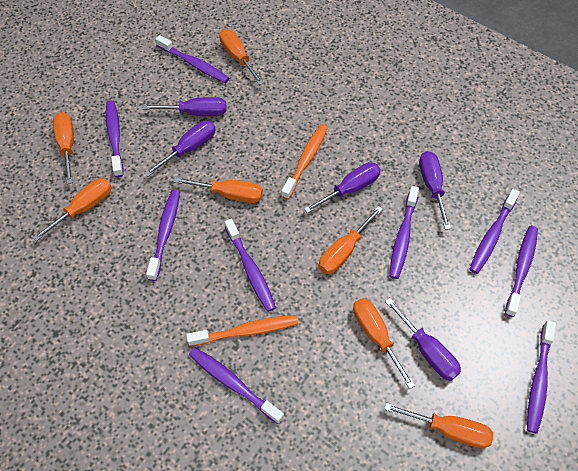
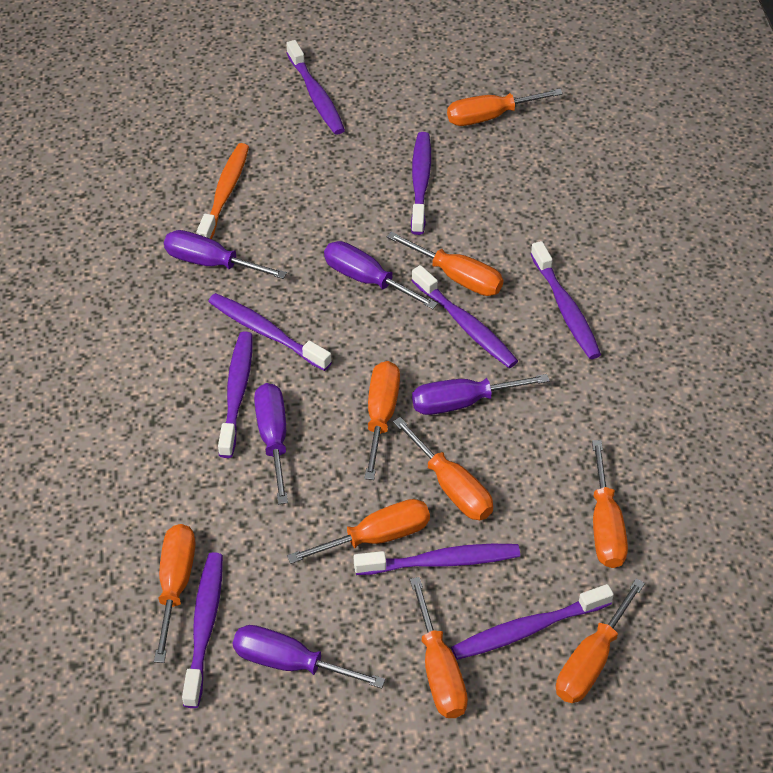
orange screwdriver: 7 -> 9
orange toothbrush: 2 -> 1

